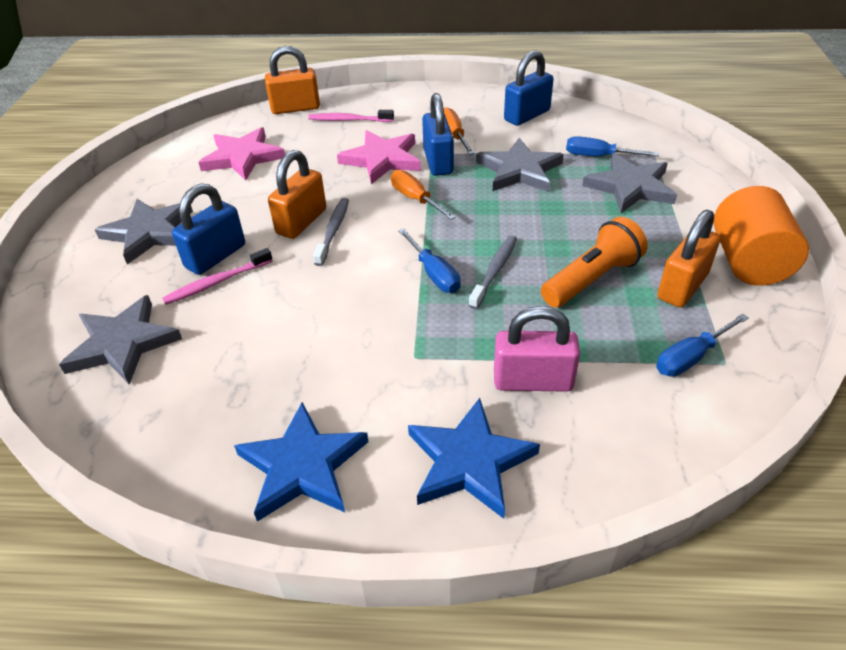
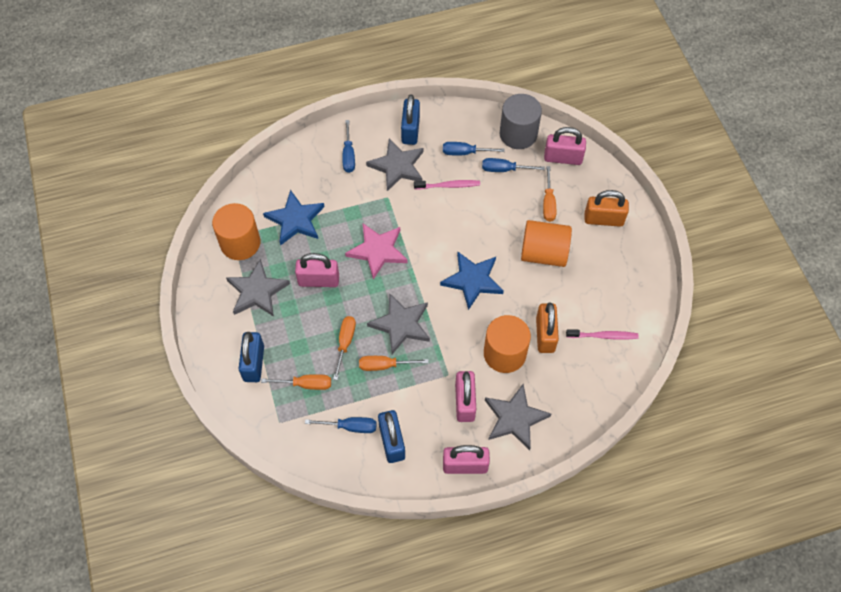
blue screwdriver: 3 -> 4
grey cylinder: 0 -> 1
grey toothbrush: 2 -> 0
orange cylinder: 1 -> 3
orange flashlight: 1 -> 0
orange padlock: 3 -> 2
orange screwdriver: 2 -> 4
pink padlock: 1 -> 4
pink star: 2 -> 1

